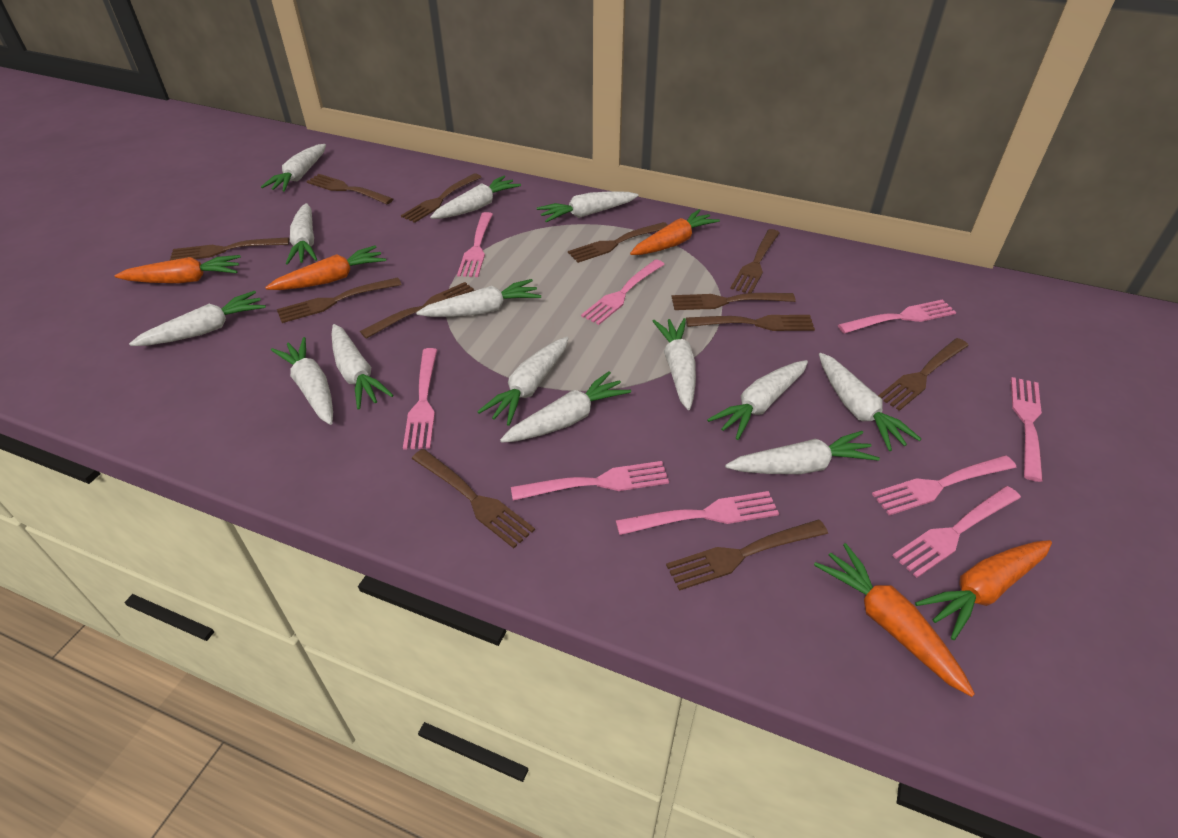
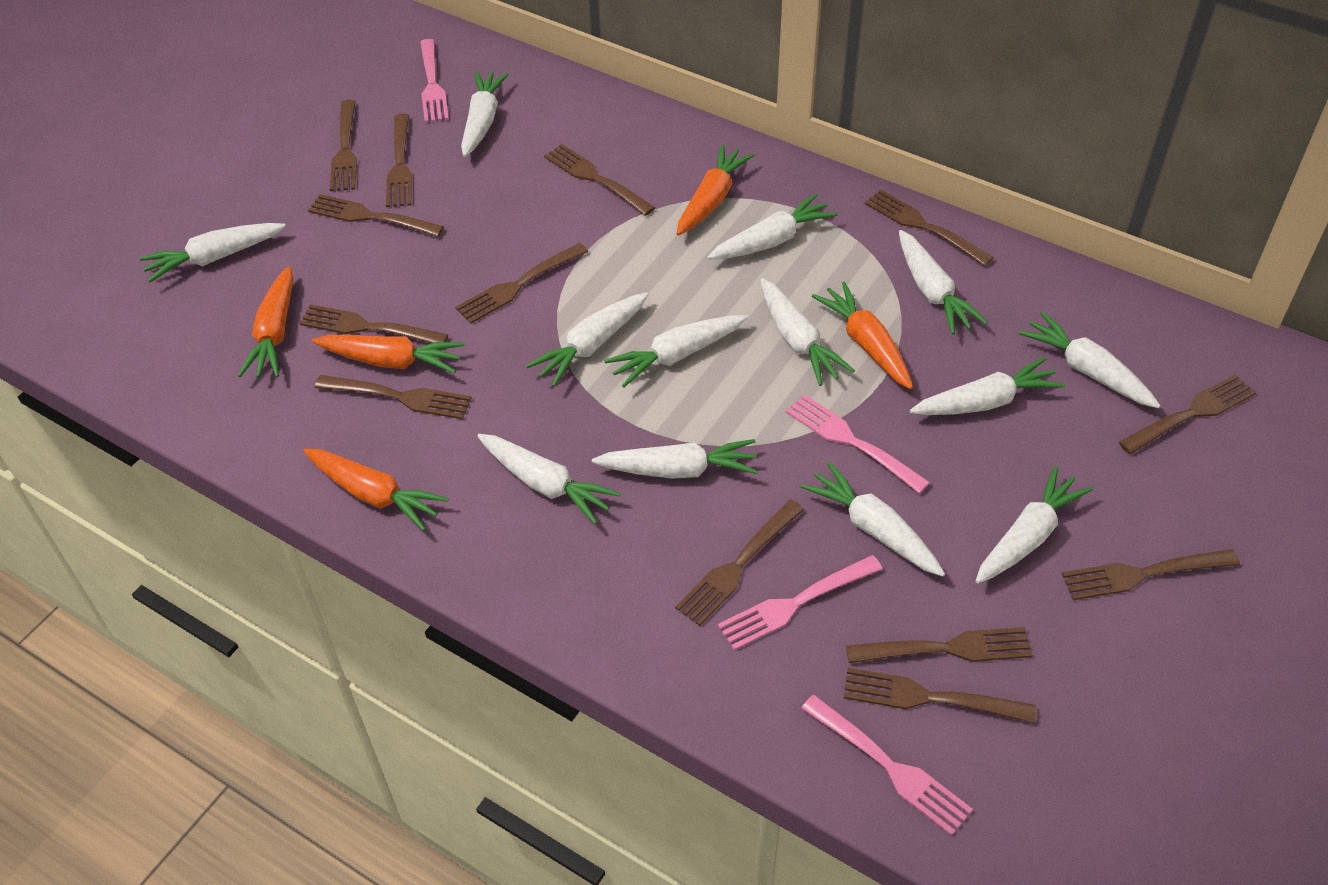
brown fork: 12 -> 13
pink fork: 9 -> 4
white carrot: 14 -> 13

